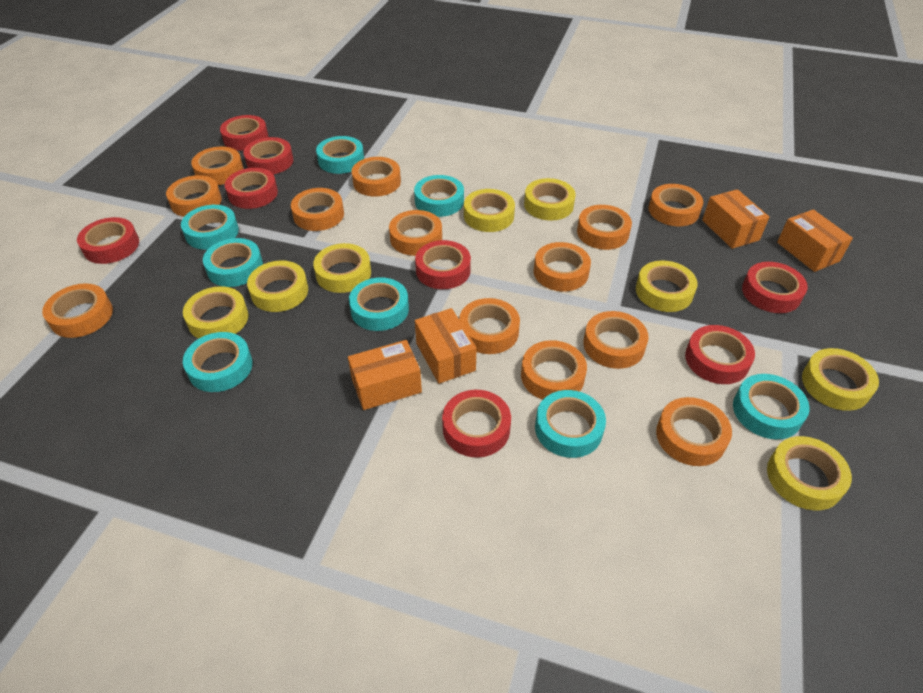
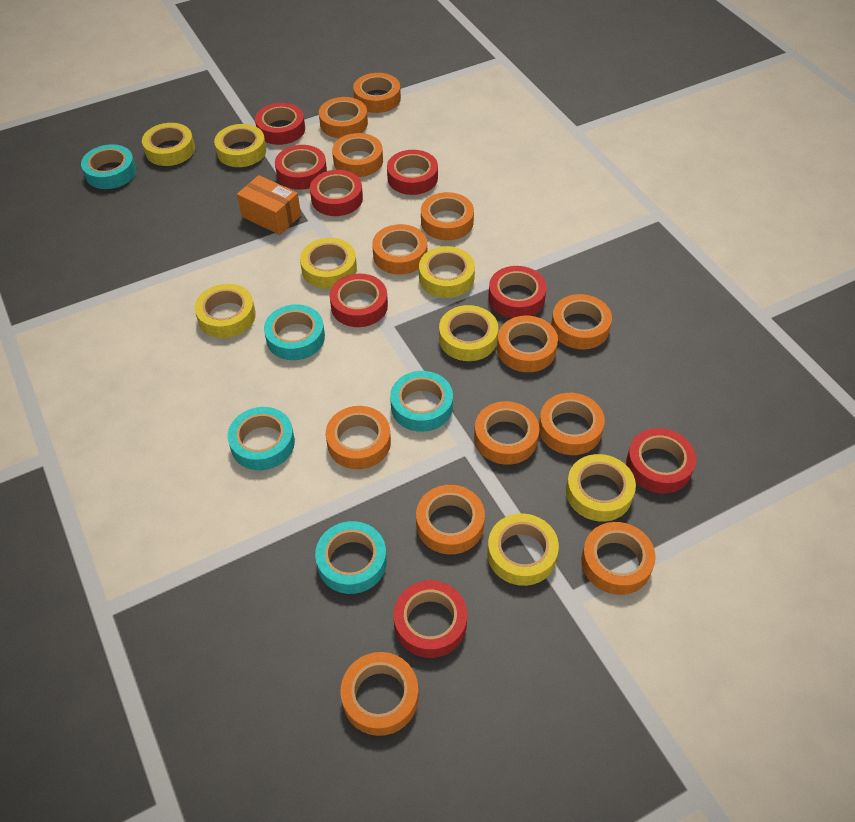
orange box: 4 -> 1
turquoise tape: 8 -> 5

